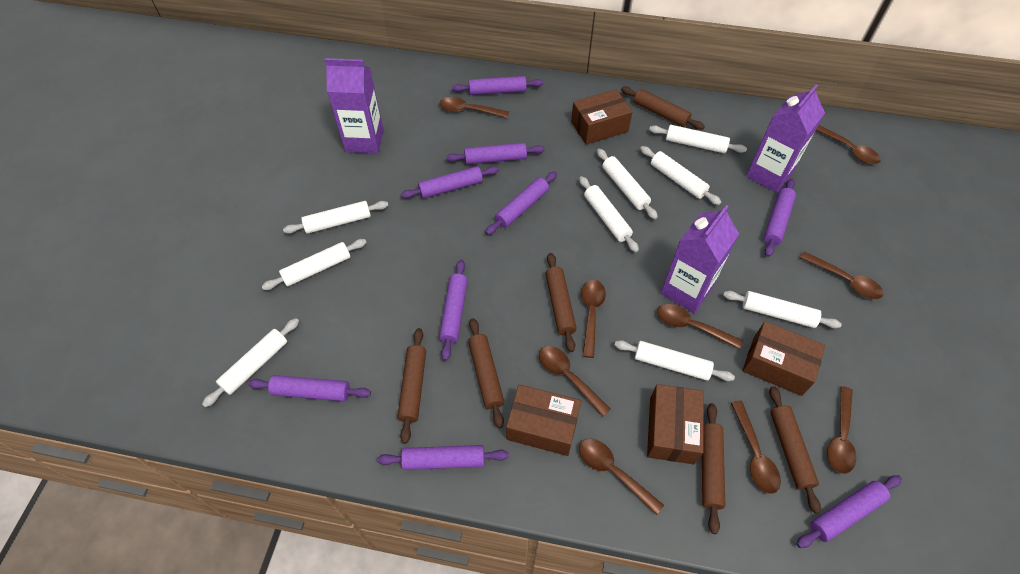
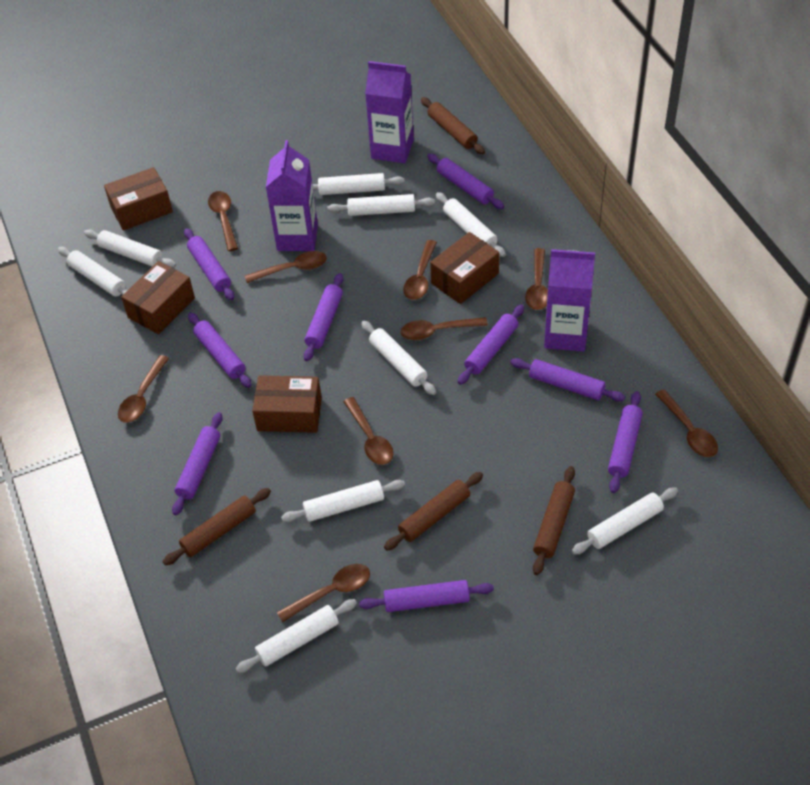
brown rolling pin: 6 -> 4

